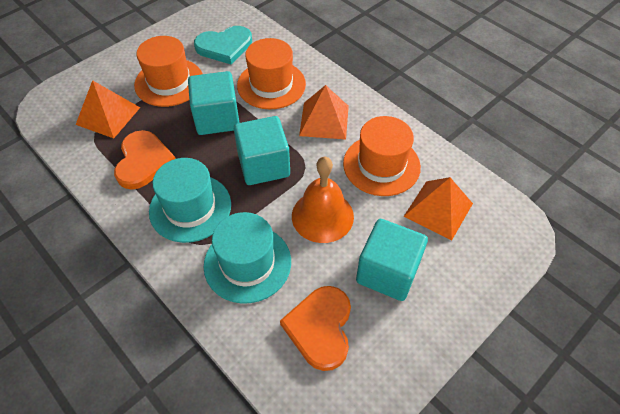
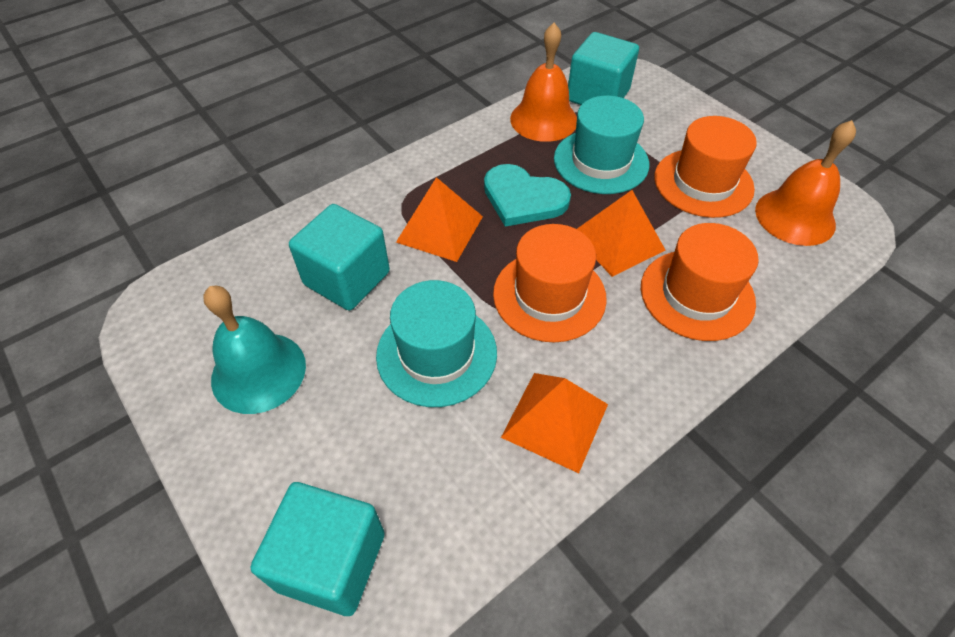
orange bell: 1 -> 2
orange heart: 2 -> 0
turquoise bell: 0 -> 1

